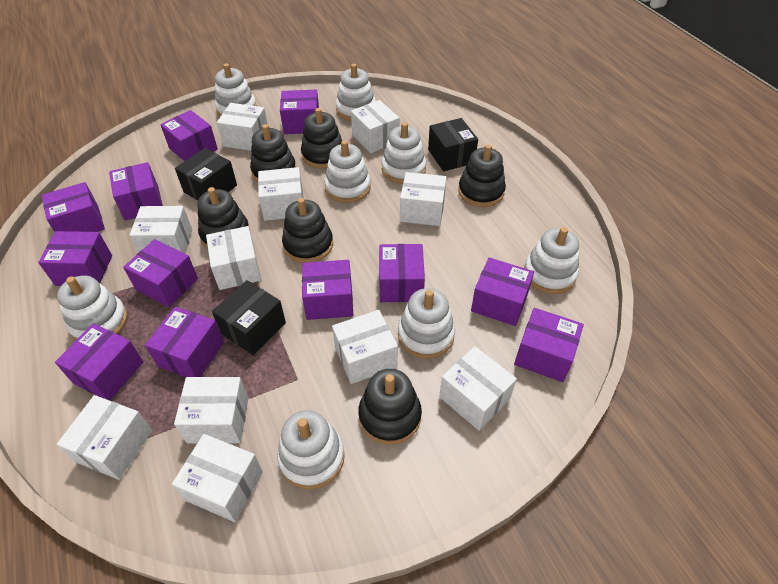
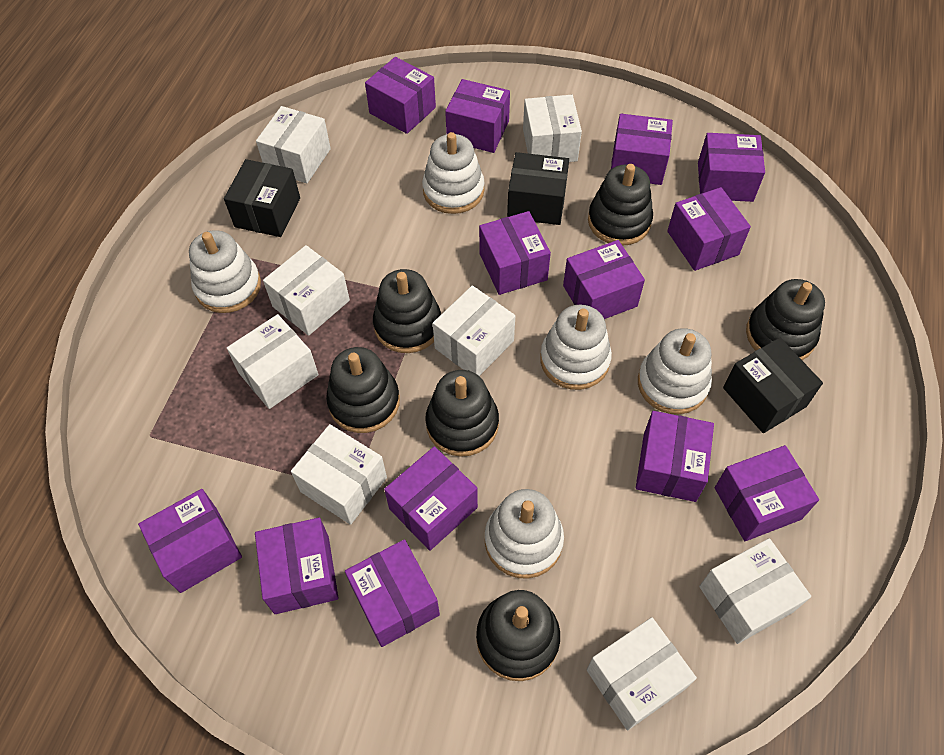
purple box: 12 -> 13
white box: 11 -> 8
white stacking toy: 8 -> 5

